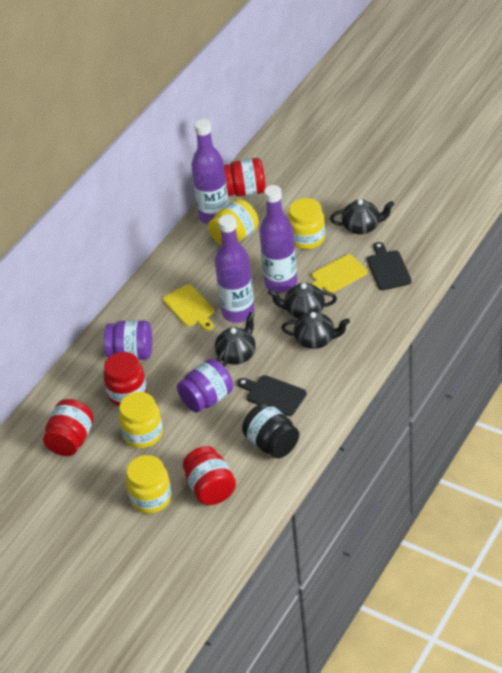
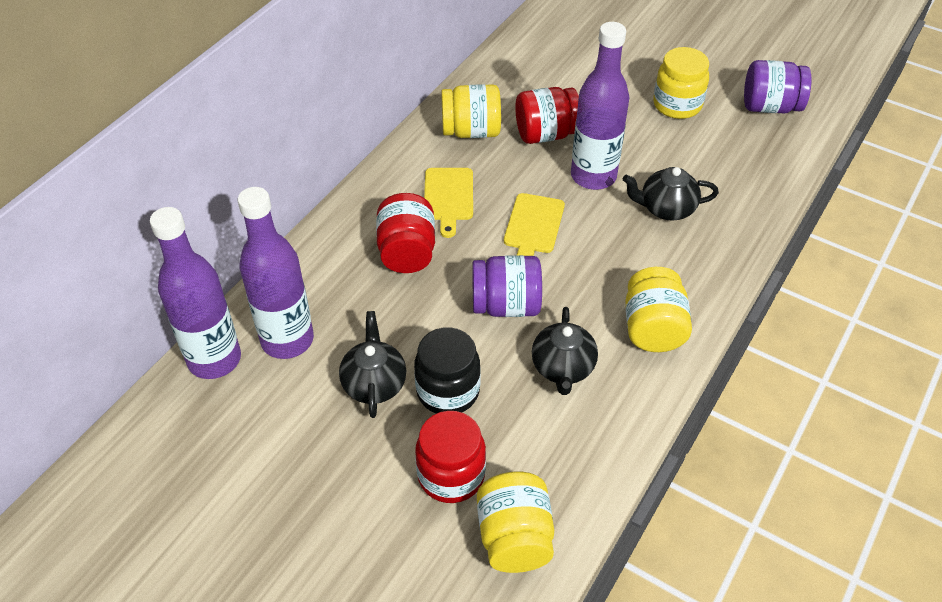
black cutting board: 2 -> 0
black teapot: 4 -> 3
red jar: 4 -> 3

